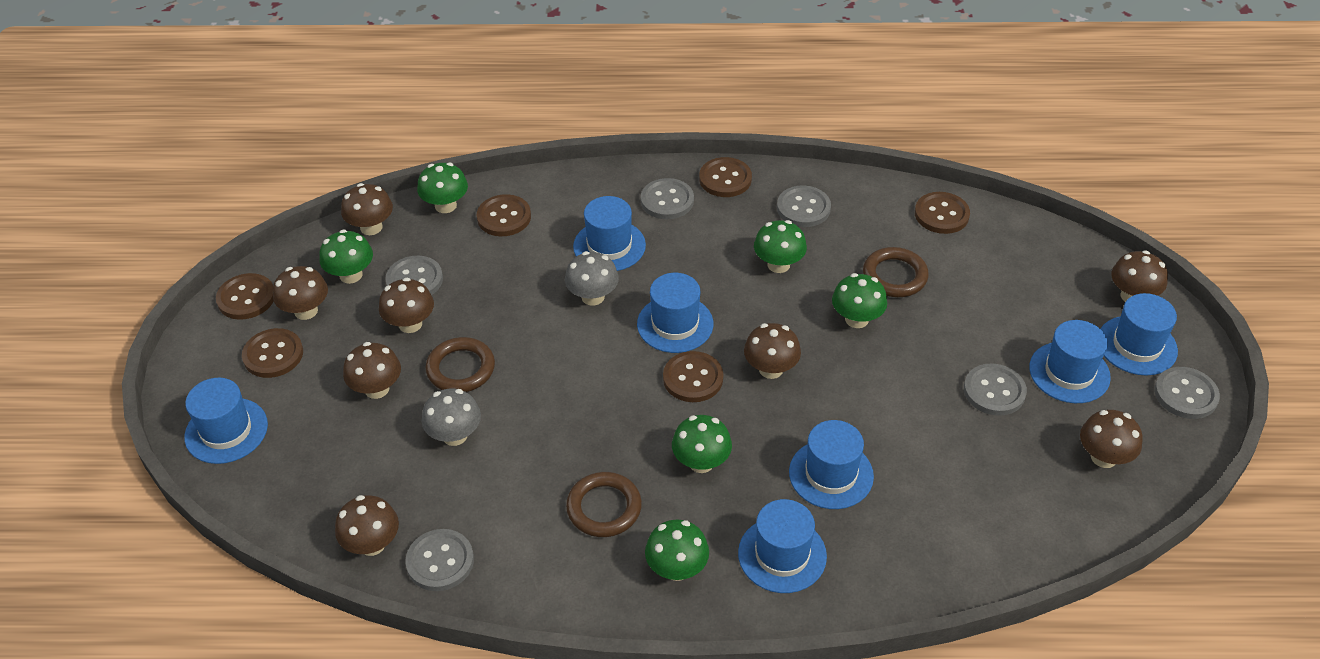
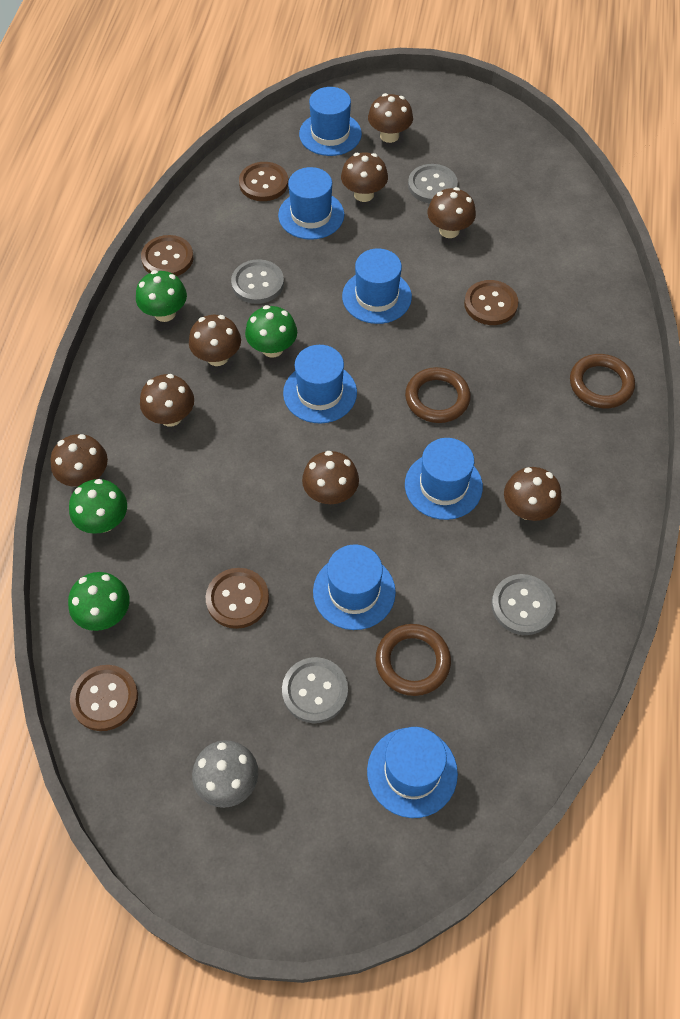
brown button: 6 -> 5
green mushroom: 6 -> 4
grey button: 6 -> 4
grey mushroom: 2 -> 1

